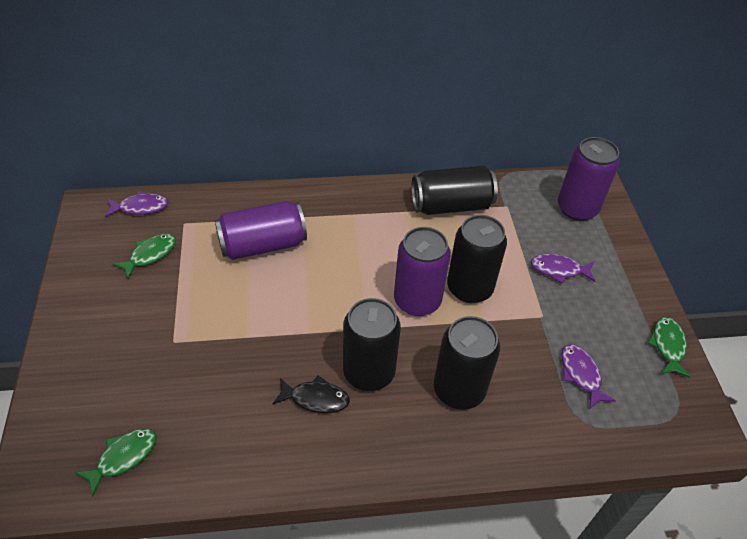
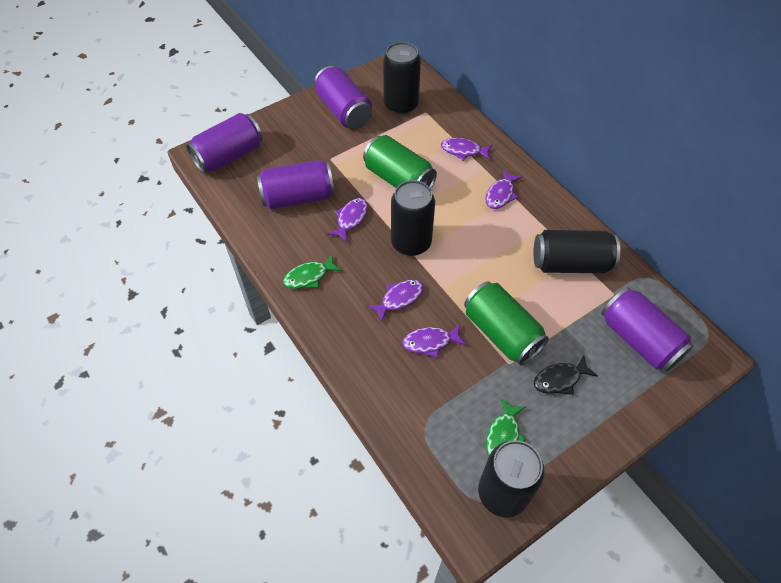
green can: 0 -> 2
green fish: 3 -> 2
purple can: 3 -> 4
purple fish: 3 -> 5

